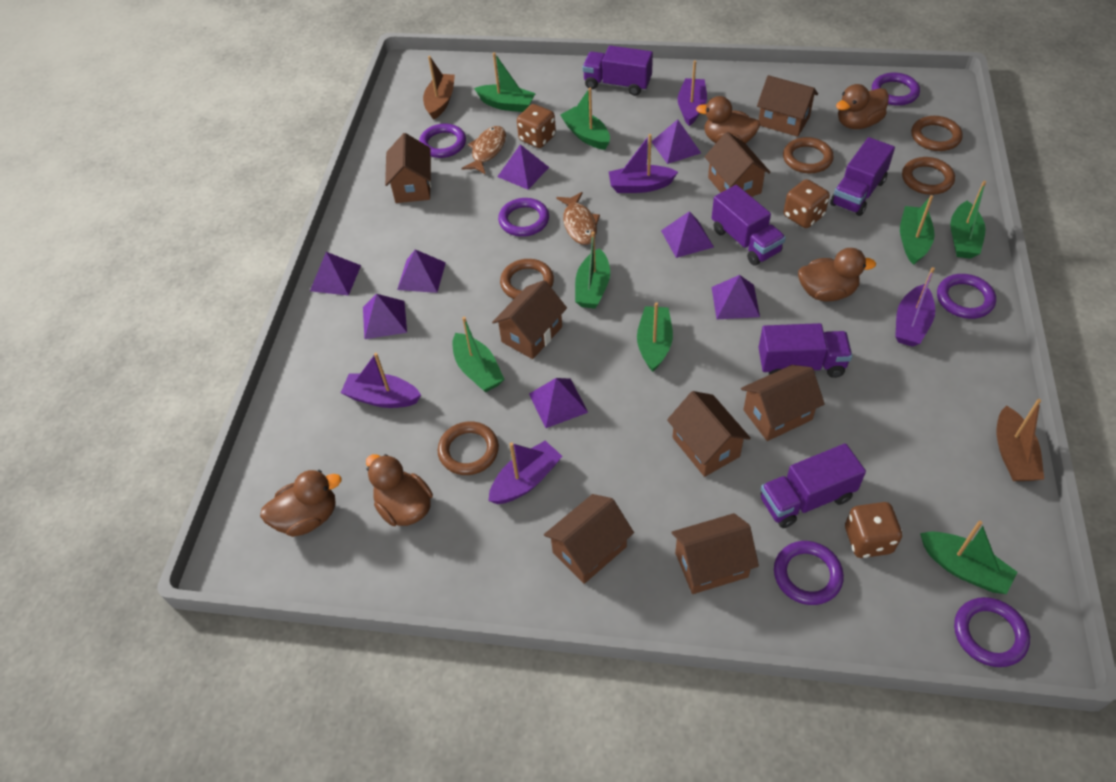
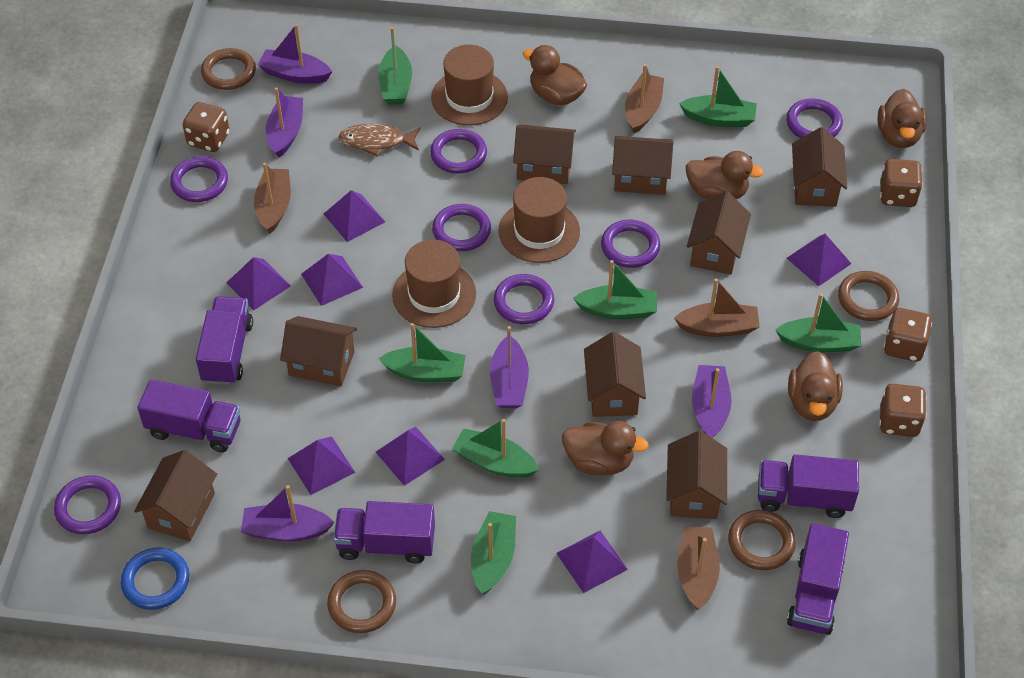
blue ring: 0 -> 1
brown boat: 2 -> 4
brown dice: 3 -> 4
brown fish: 2 -> 1
brown hat: 0 -> 3
brown ring: 5 -> 4
green boat: 8 -> 7
purple pyramid: 8 -> 7
purple ring: 6 -> 7

